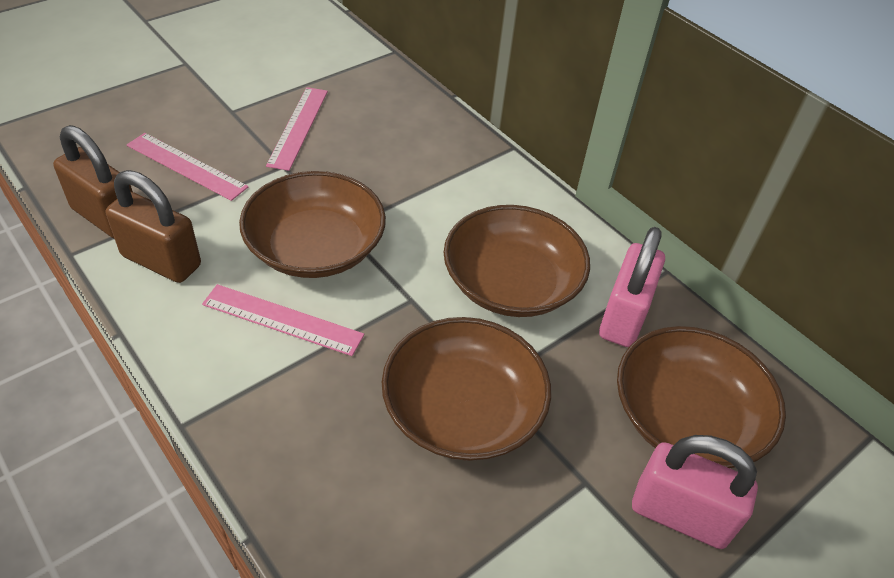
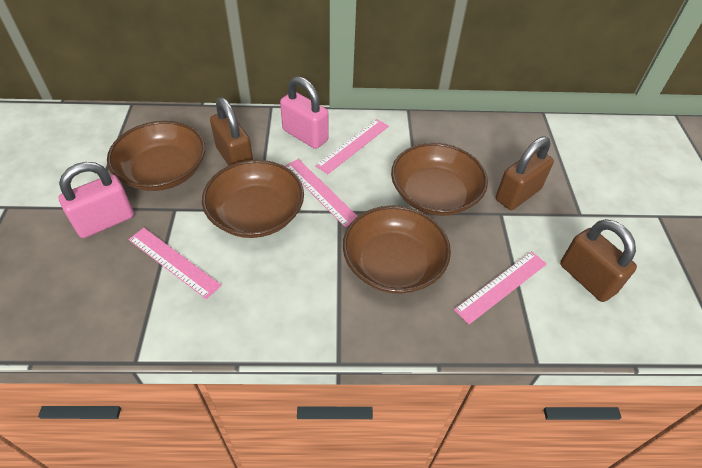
brown padlock: 2 -> 3
pink ruler: 3 -> 4

